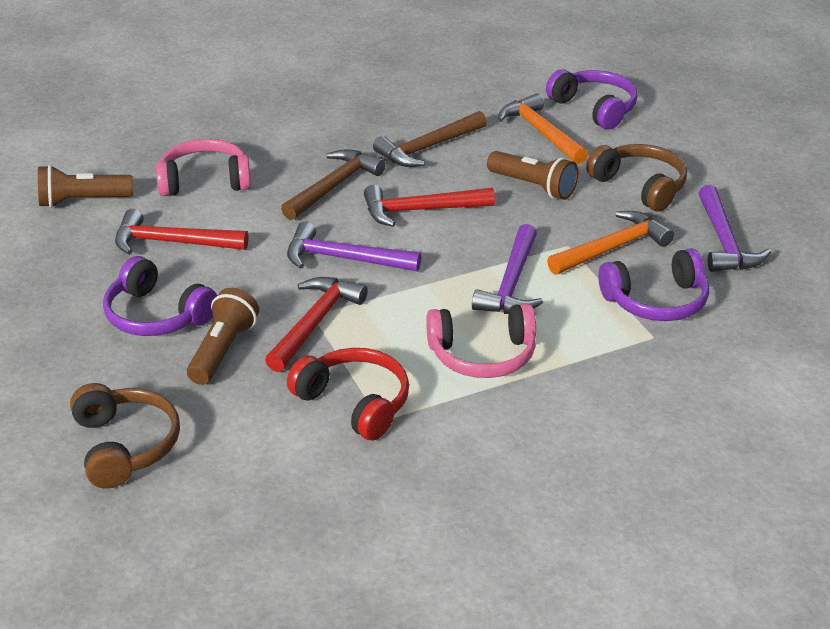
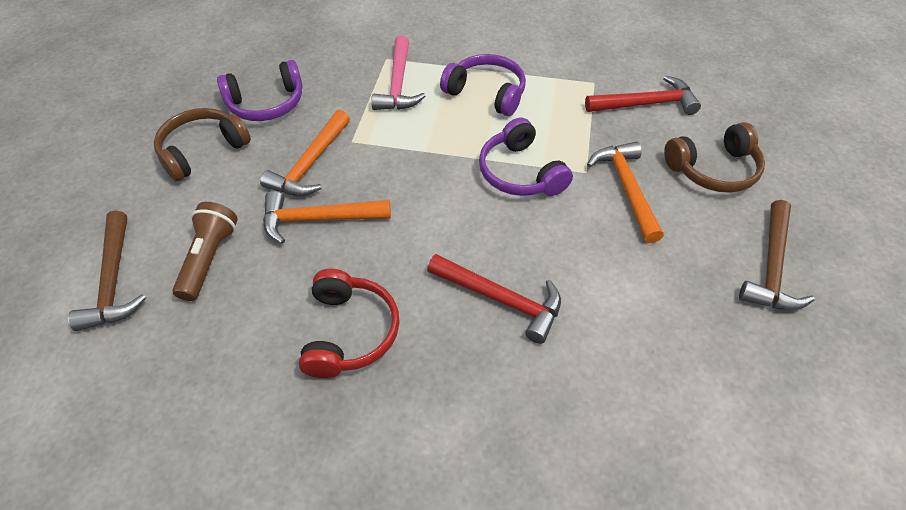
brown flashlight: 3 -> 1
orange hammer: 2 -> 3
pink hammer: 0 -> 1
pink headphones: 2 -> 0
purple hammer: 3 -> 0
red hammer: 3 -> 2

